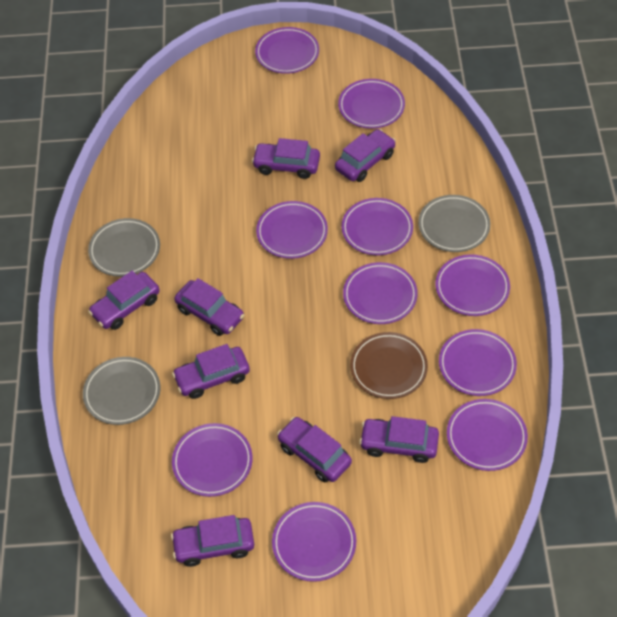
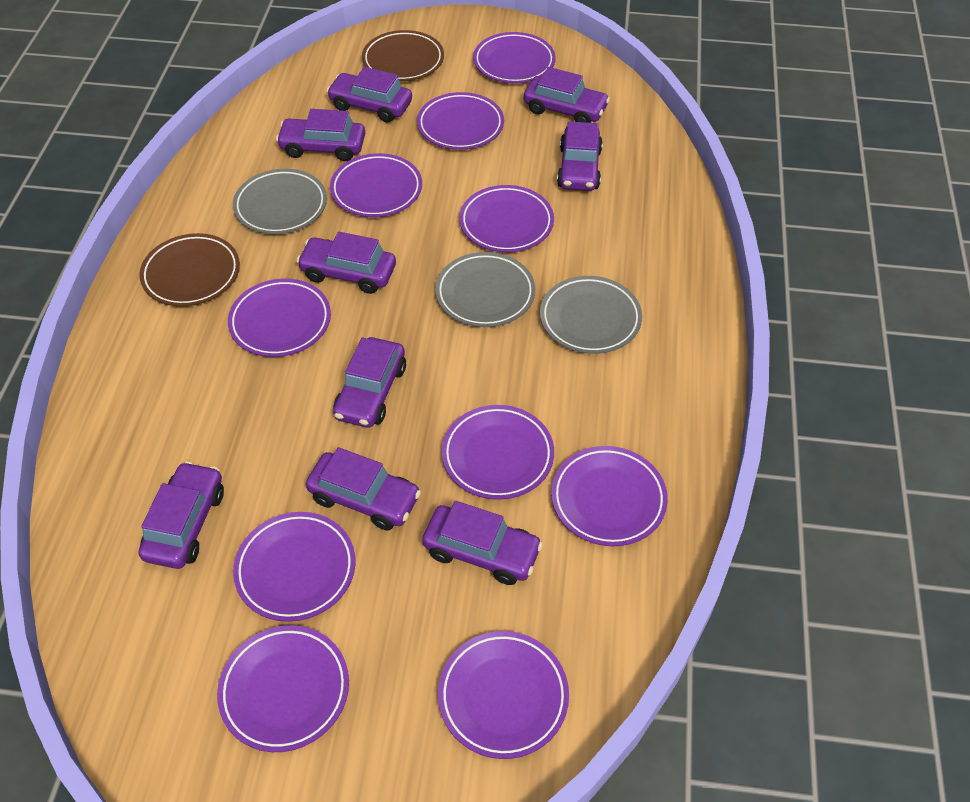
brown plate: 1 -> 2
purple car: 8 -> 9

